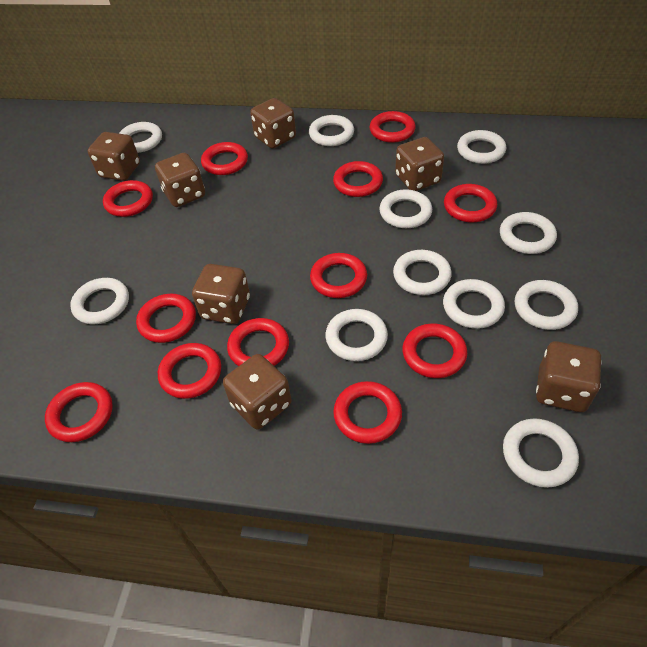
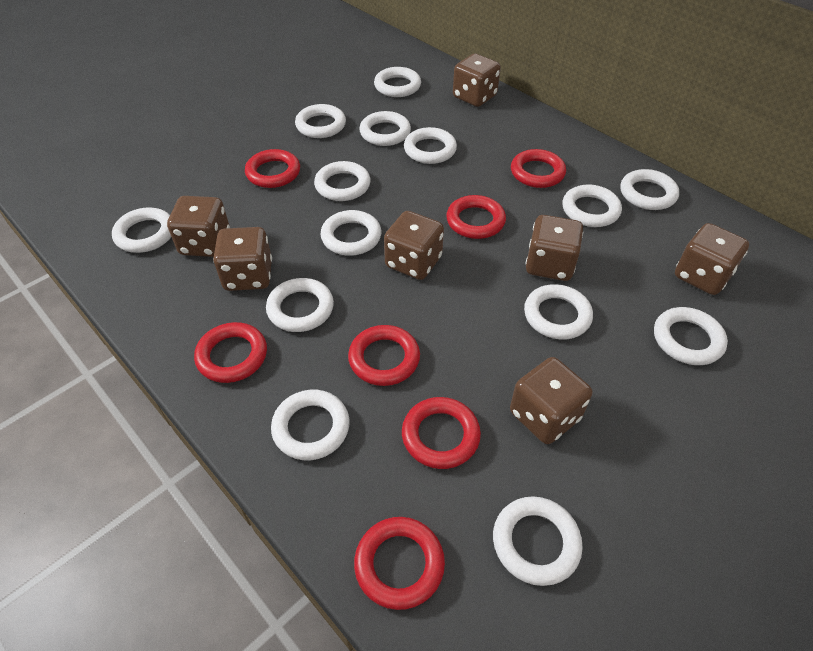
red ring: 12 -> 7
white ring: 11 -> 14

